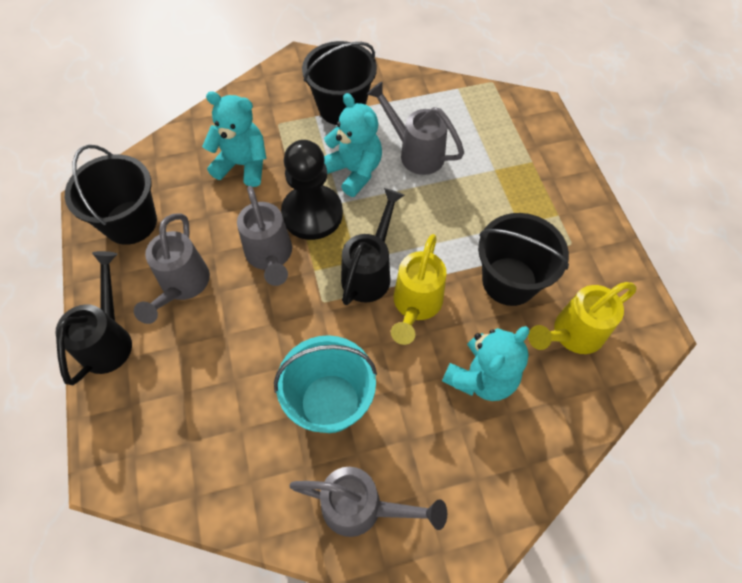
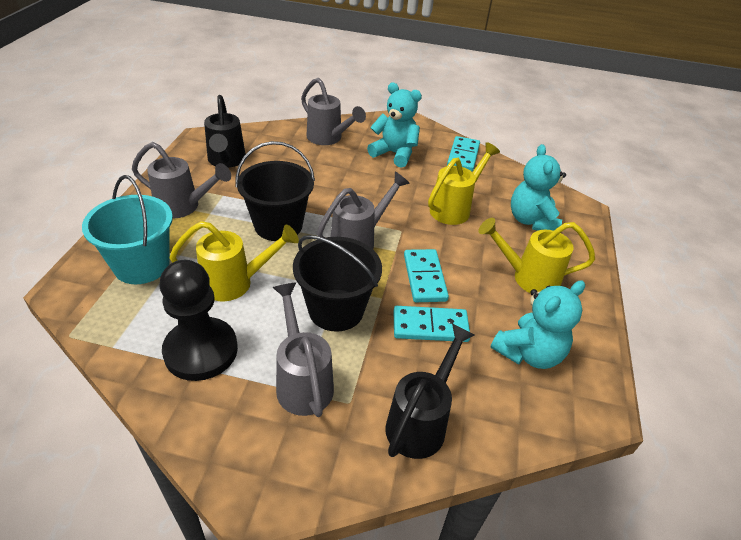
black bucket: 3 -> 2
turquoise domino: 0 -> 3
yellow watering can: 2 -> 3

